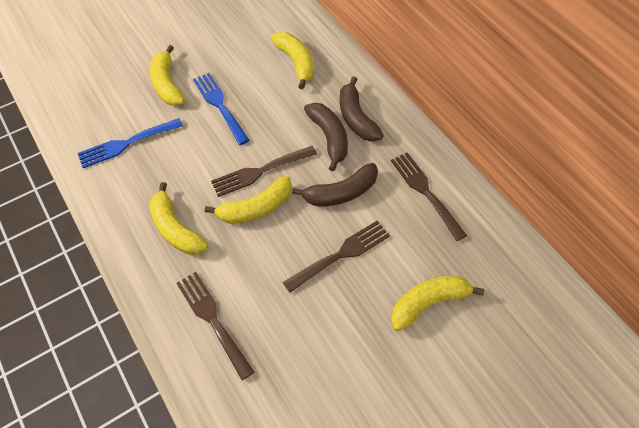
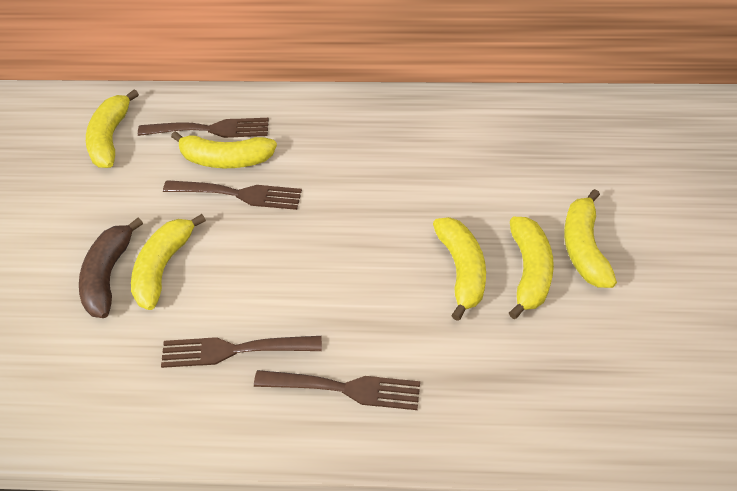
blue fork: 2 -> 0
brown banana: 3 -> 1
yellow banana: 5 -> 6

